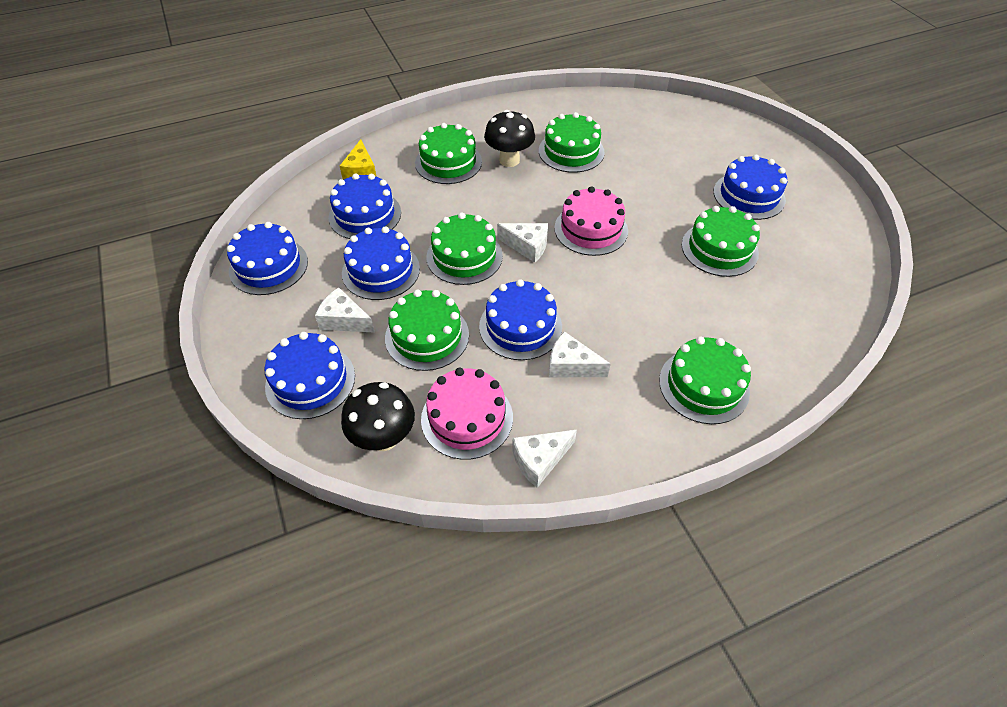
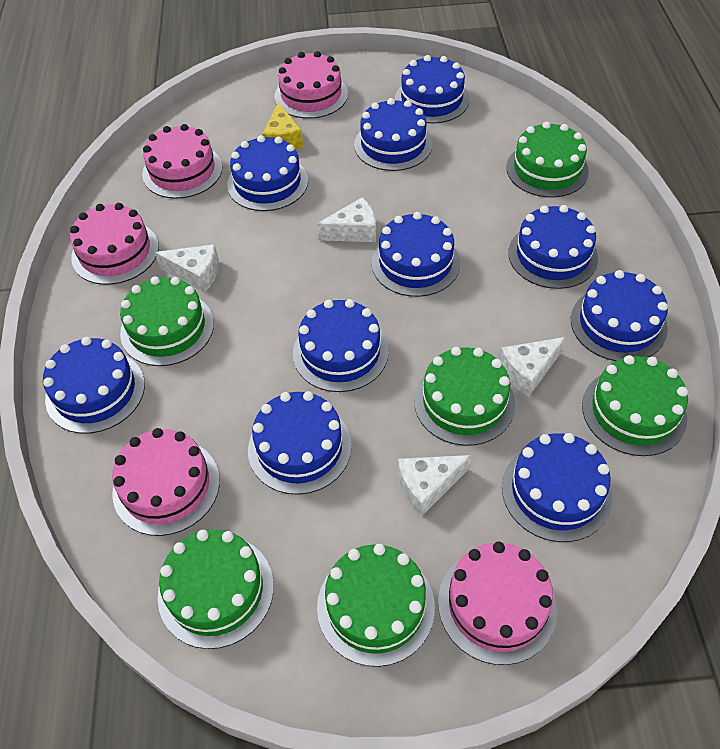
black mushroom: 2 -> 0
blue cake: 6 -> 10
pink cake: 2 -> 5

